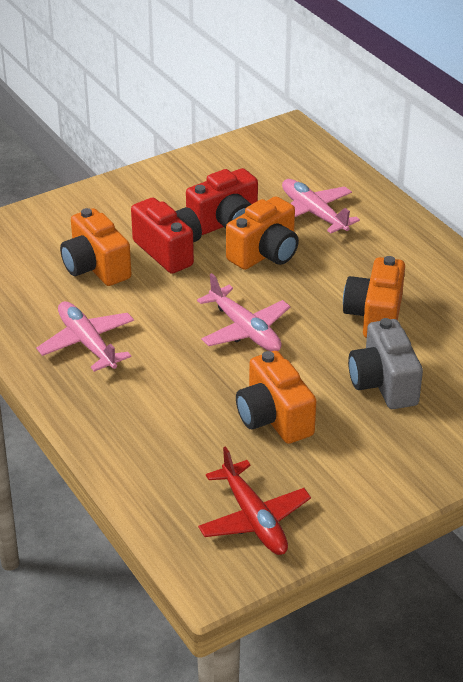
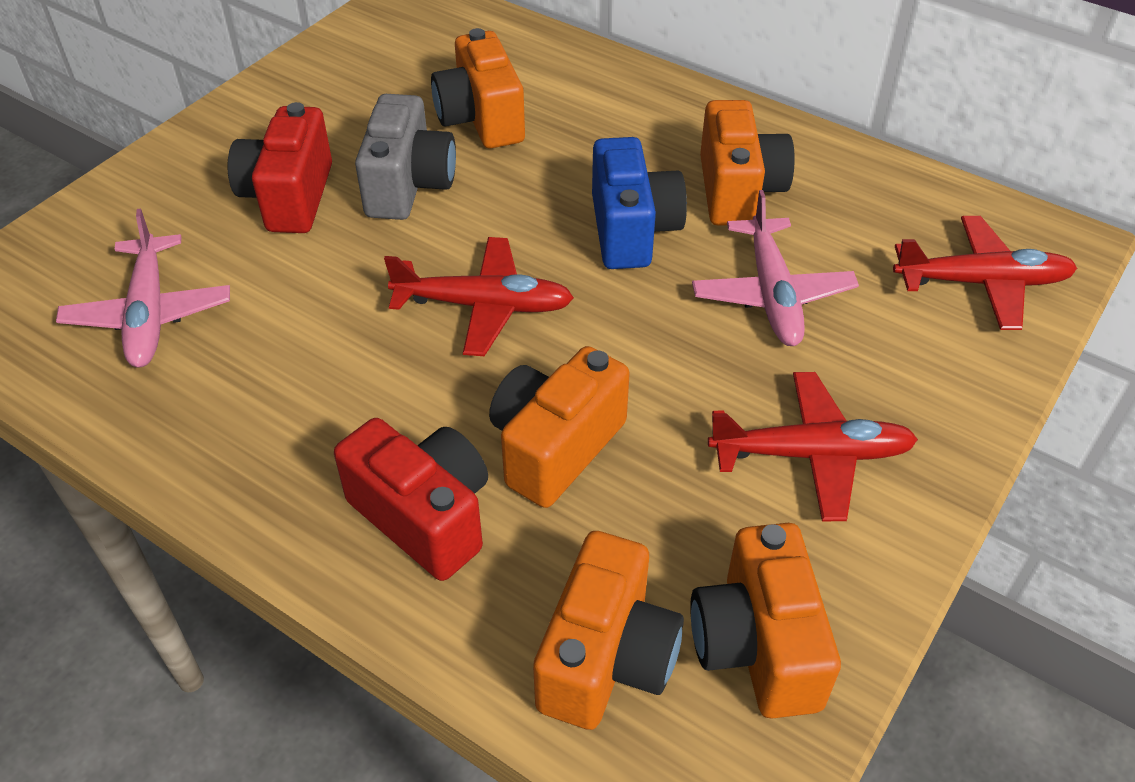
blue camera: 0 -> 1
orange camera: 4 -> 5
pink plane: 3 -> 2
red plane: 1 -> 3

